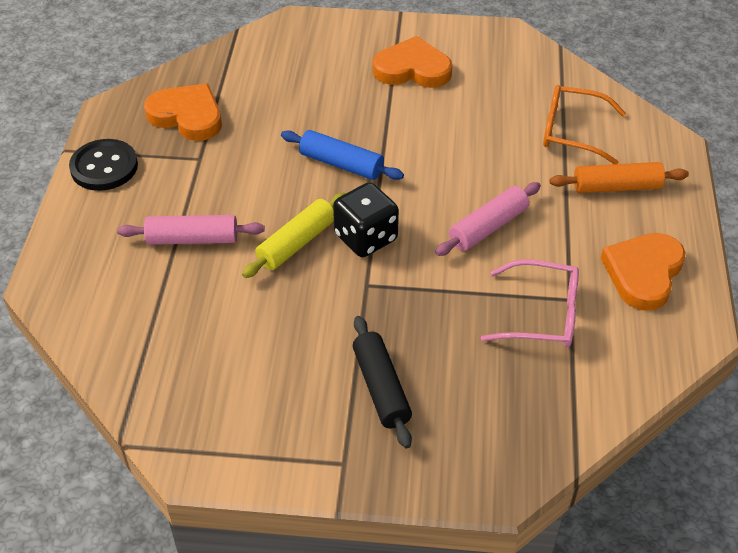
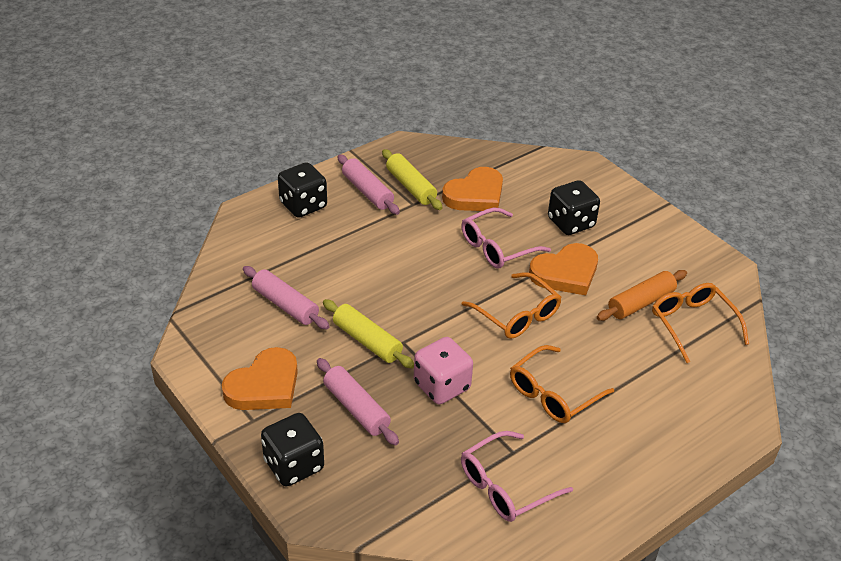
black button: 1 -> 0
black dice: 1 -> 3
black rolling pin: 1 -> 0
blue rolling pin: 1 -> 0
orange glasses: 1 -> 3
pink dice: 0 -> 1
pink glasses: 1 -> 2
pink rolling pin: 2 -> 3
yellow rolling pin: 1 -> 2

